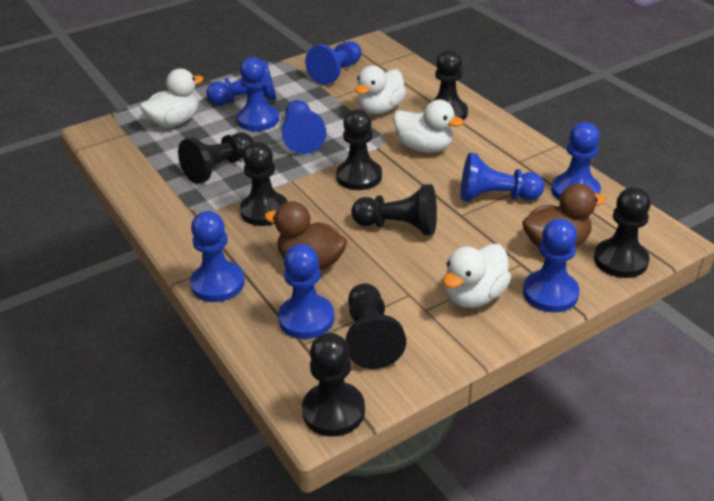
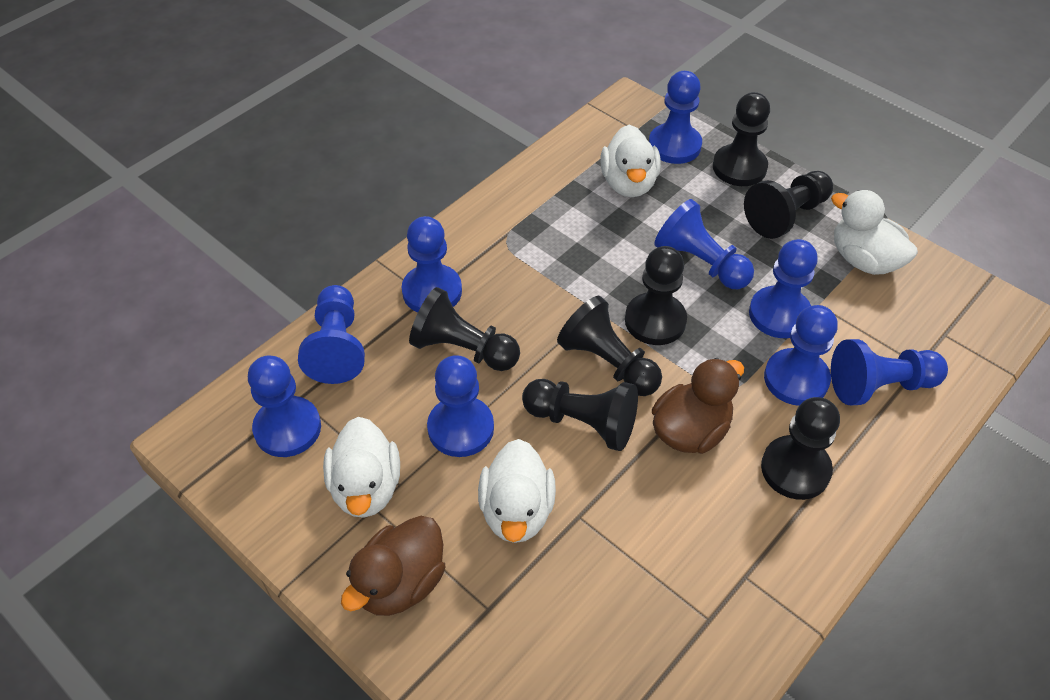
black pawn: 8 -> 7

